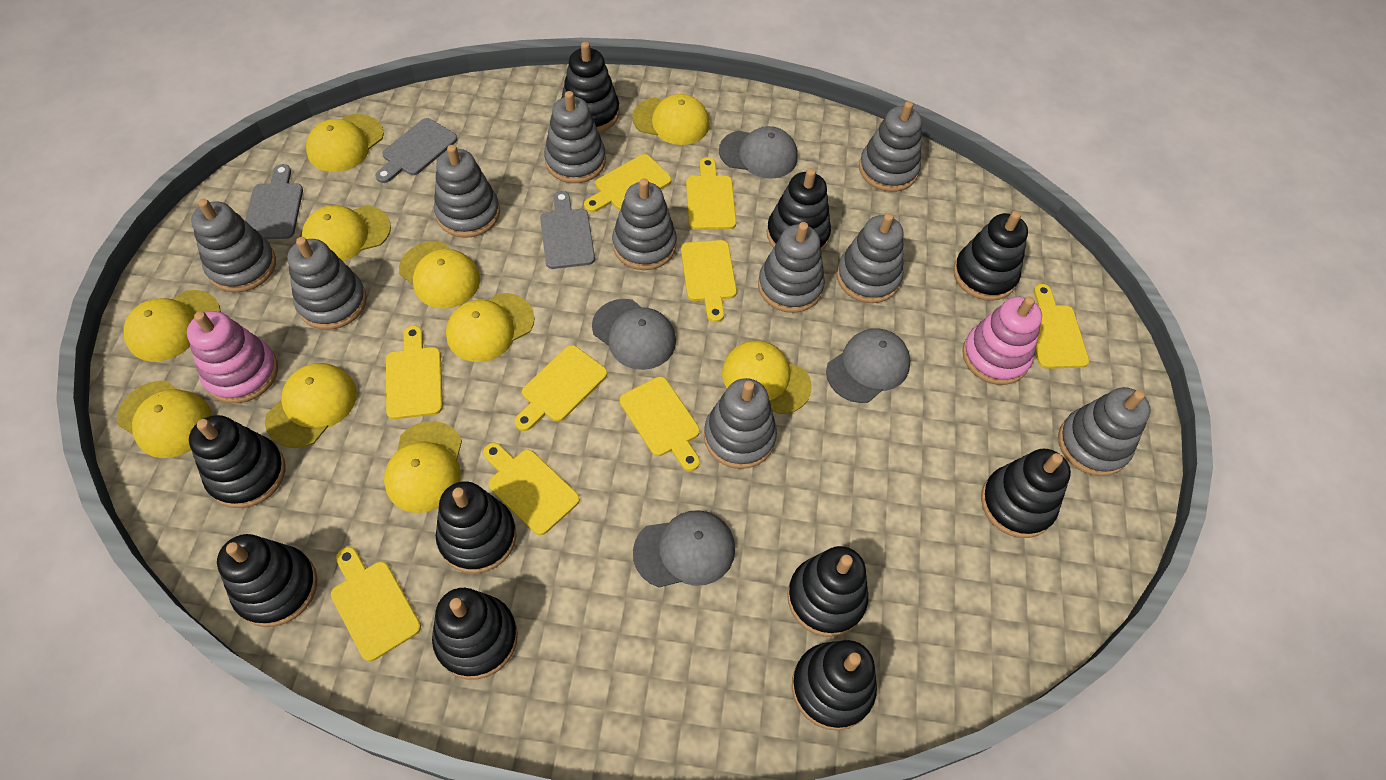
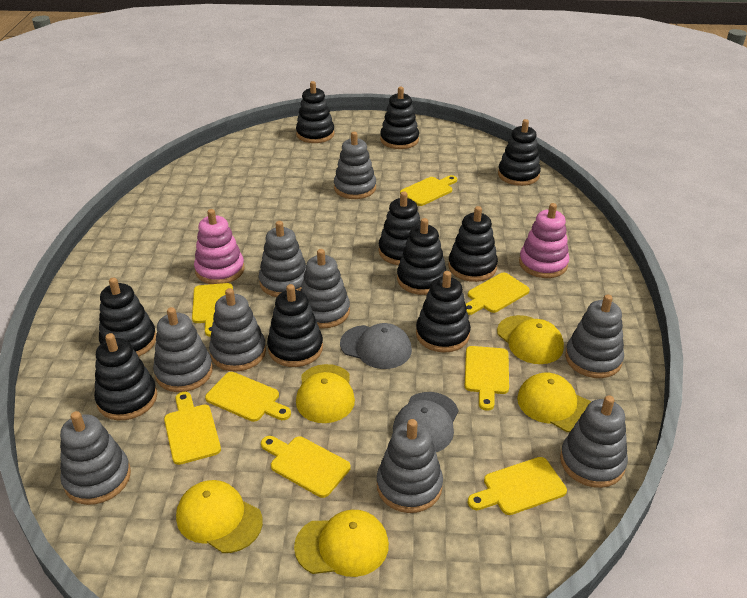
grey cap: 4 -> 2
grey cutting board: 3 -> 0
grey stacking toy: 10 -> 9
yellow cap: 10 -> 5
yellow cutting board: 9 -> 8

